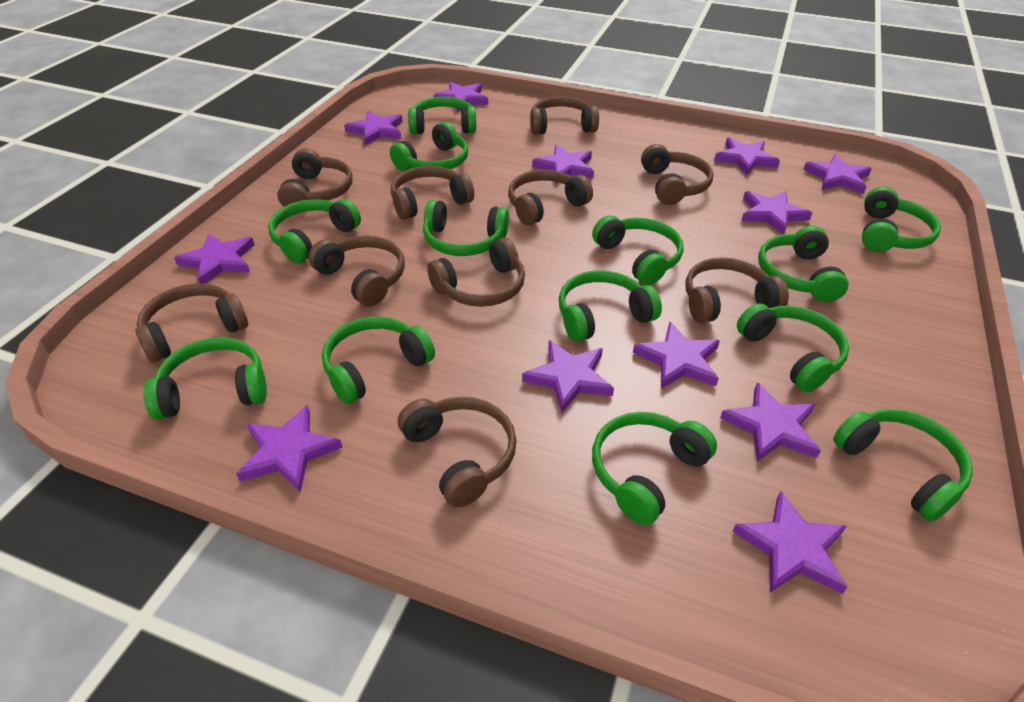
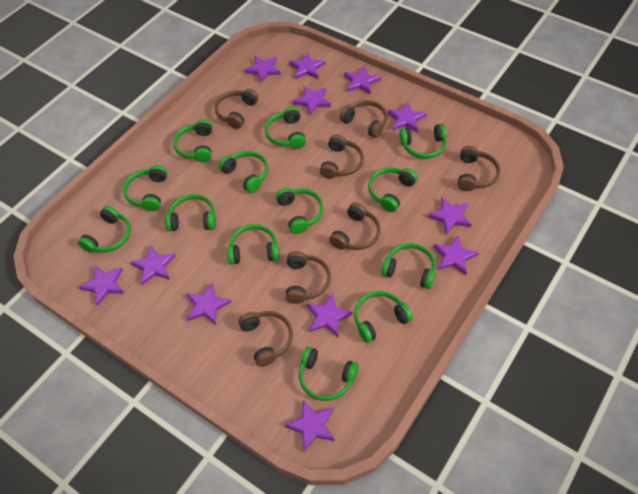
brown headphones: 10 -> 7

